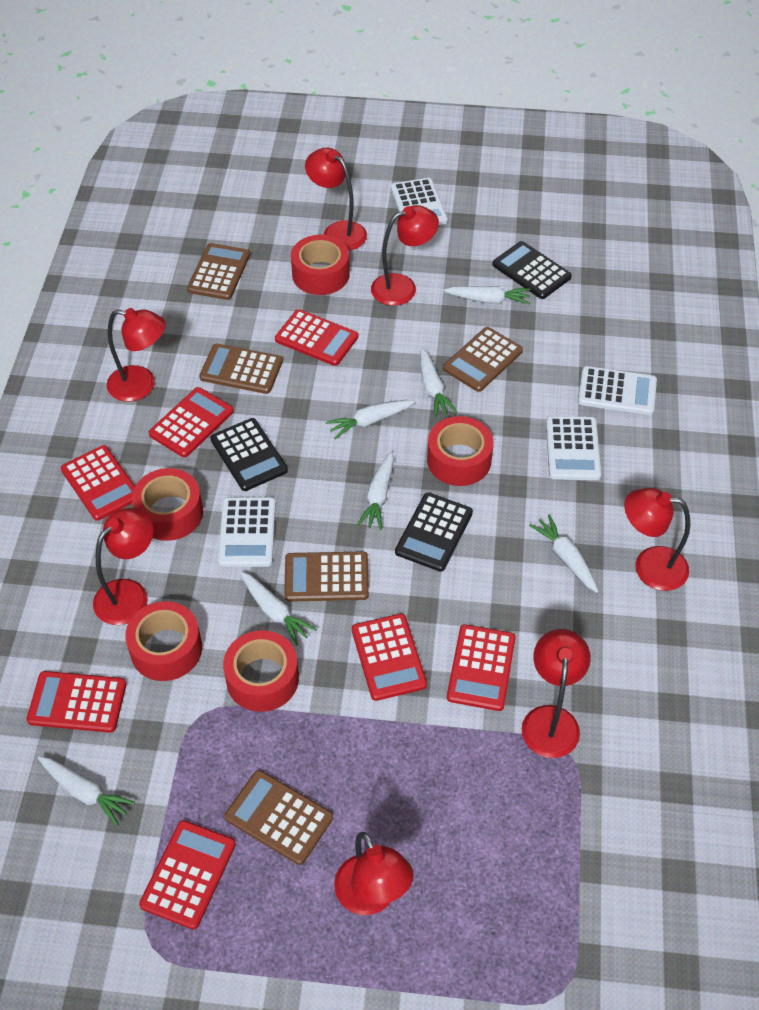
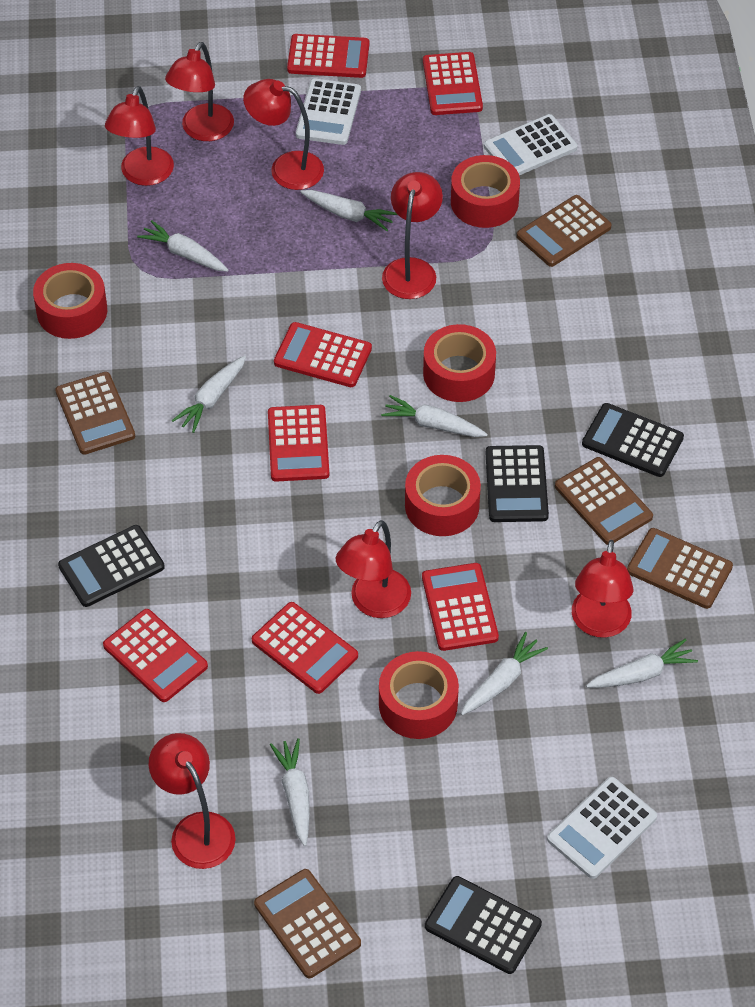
black calculator: 3 -> 4
white calculator: 4 -> 3

